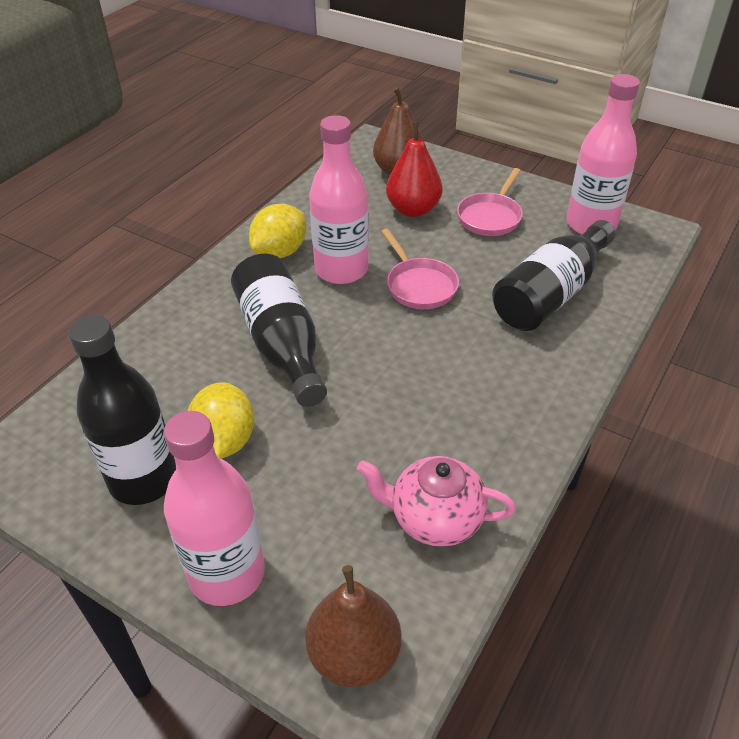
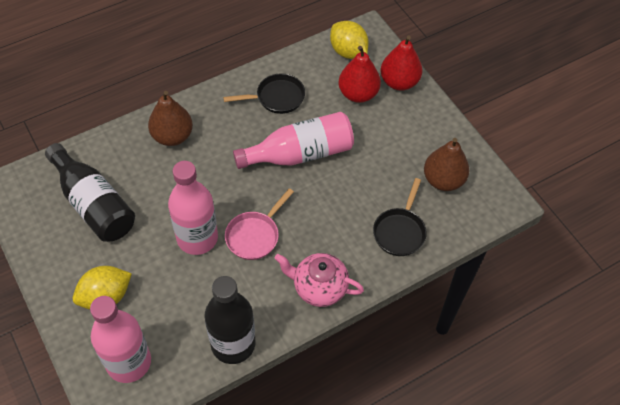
black bottle: 3 -> 2
black pan: 0 -> 2
pink pan: 2 -> 1
red pear: 1 -> 2

